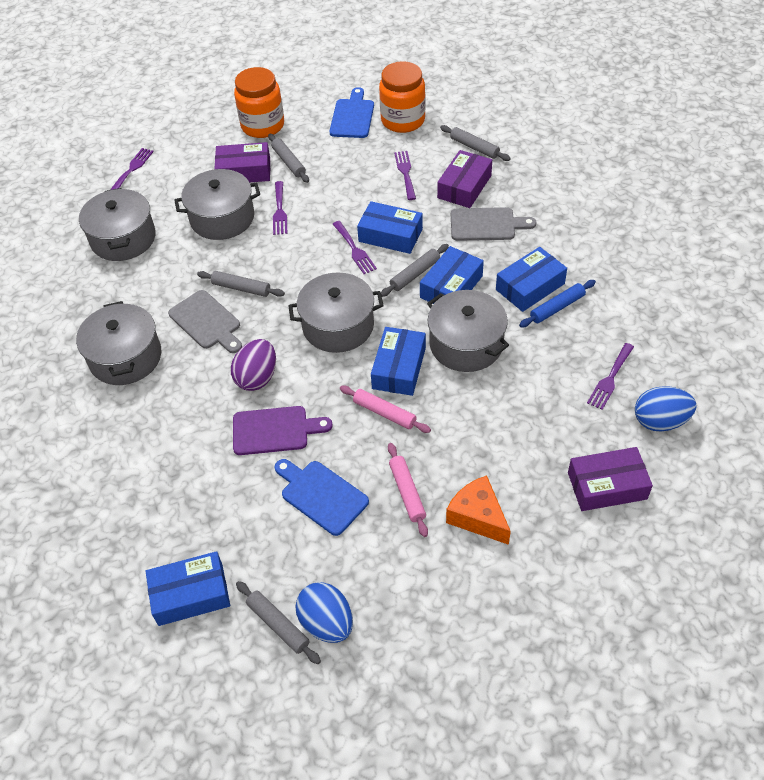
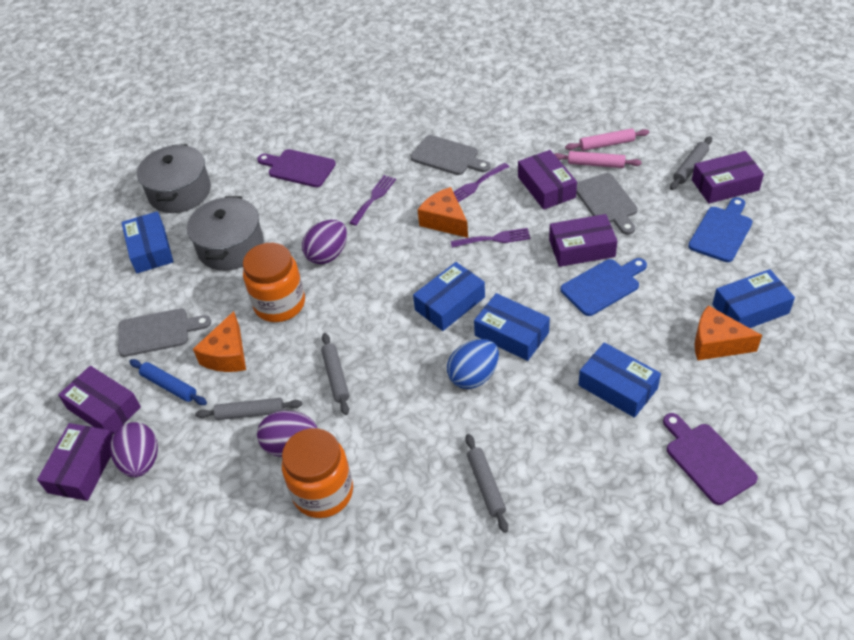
blue egg: 2 -> 1
grey cutting board: 2 -> 3
grey pot: 5 -> 2
grey rolling pin: 5 -> 4
orange cheese: 1 -> 3
purple box: 3 -> 5
purple cutting board: 1 -> 2
purple egg: 1 -> 3
purple fork: 5 -> 3

